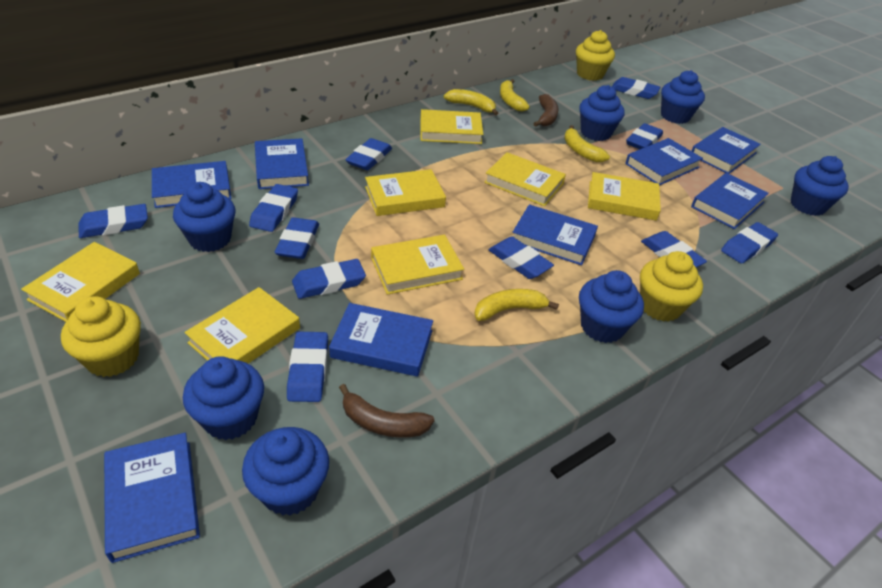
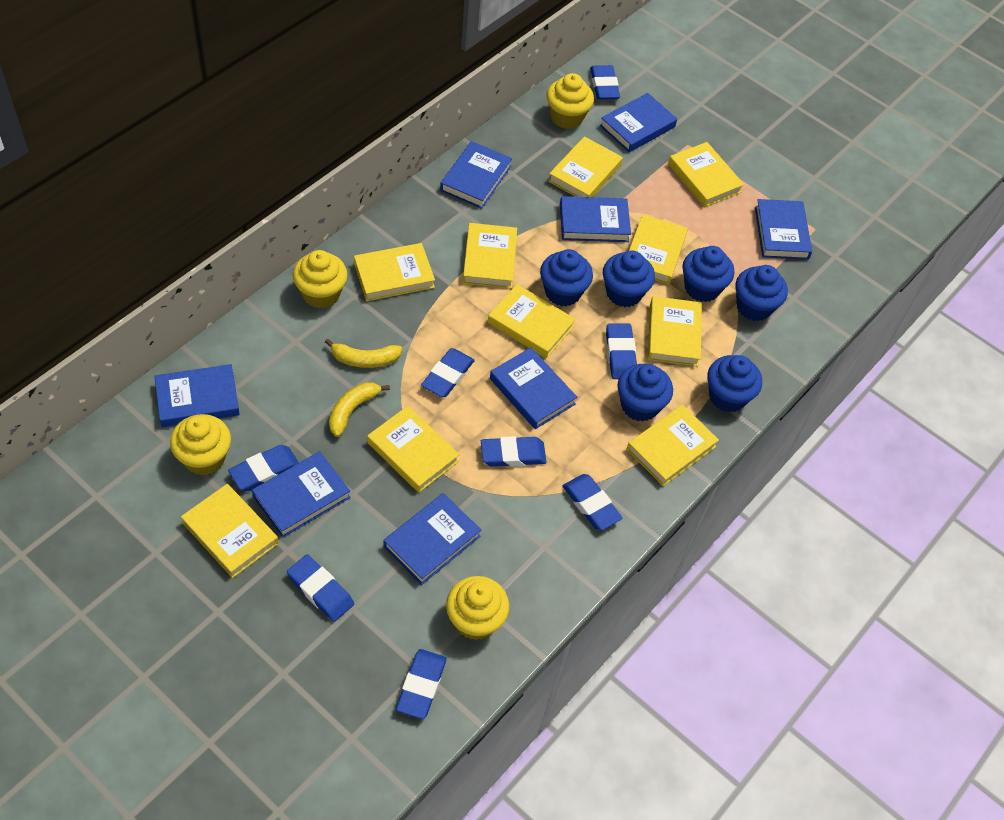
blue cupcake: 7 -> 6
blue eraser: 11 -> 8
brown banana: 2 -> 0
yellow banana: 4 -> 2
yellow book: 7 -> 10
yellow cupcake: 3 -> 4

